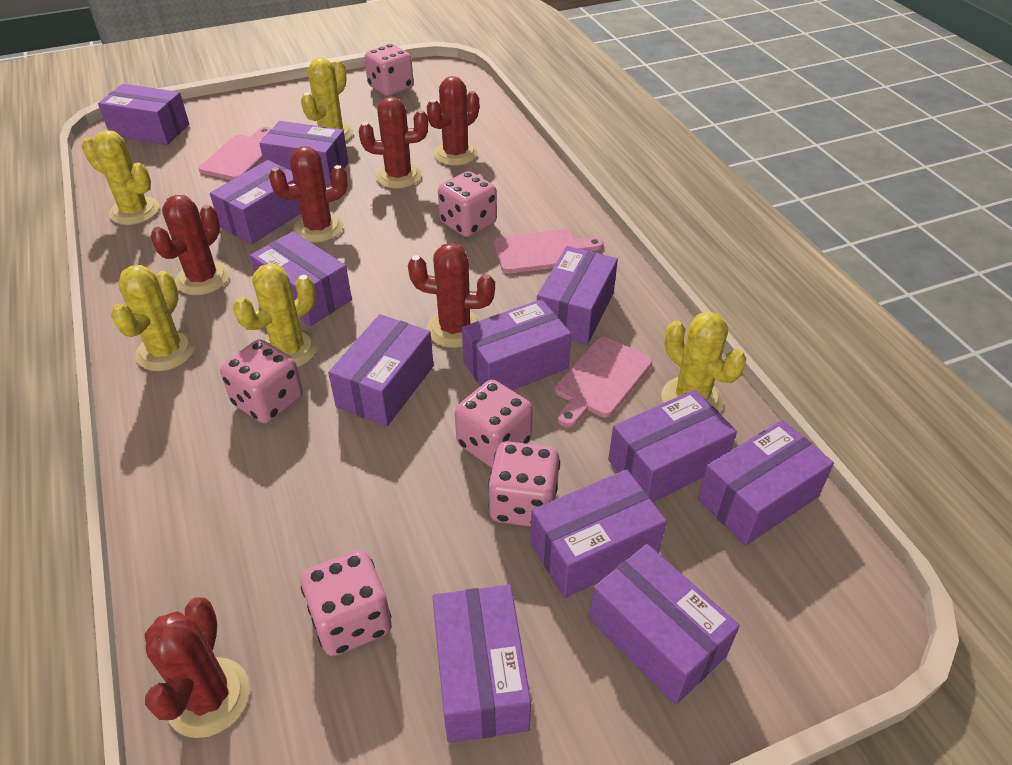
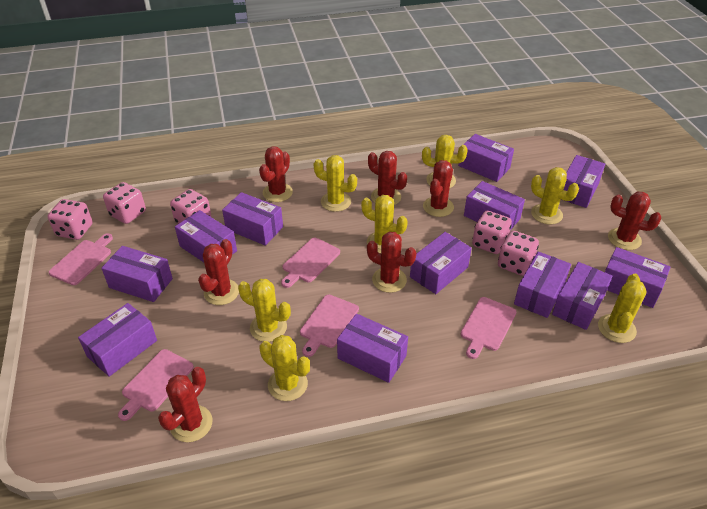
pink cutting board: 3 -> 5
pink dice: 6 -> 5
red cactus: 6 -> 7
yellow cactus: 5 -> 7

